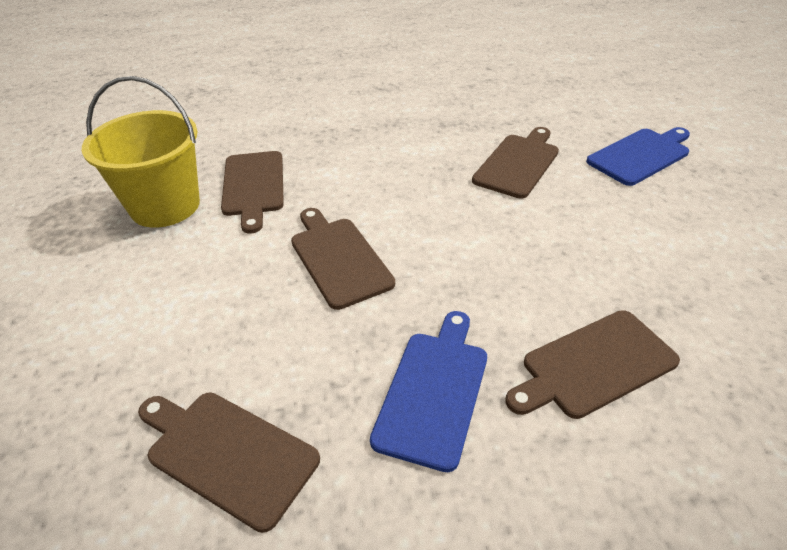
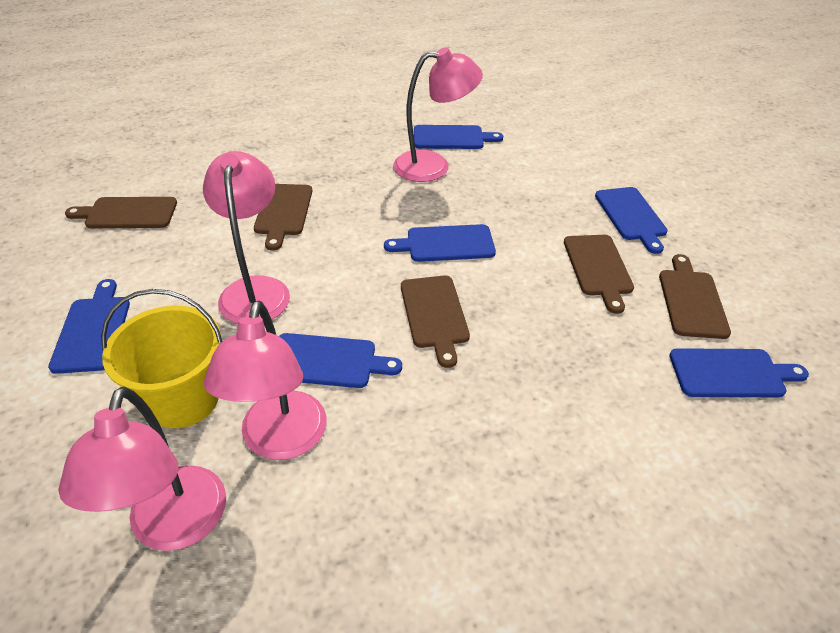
blue cutting board: 2 -> 6
pink lamp: 0 -> 4

